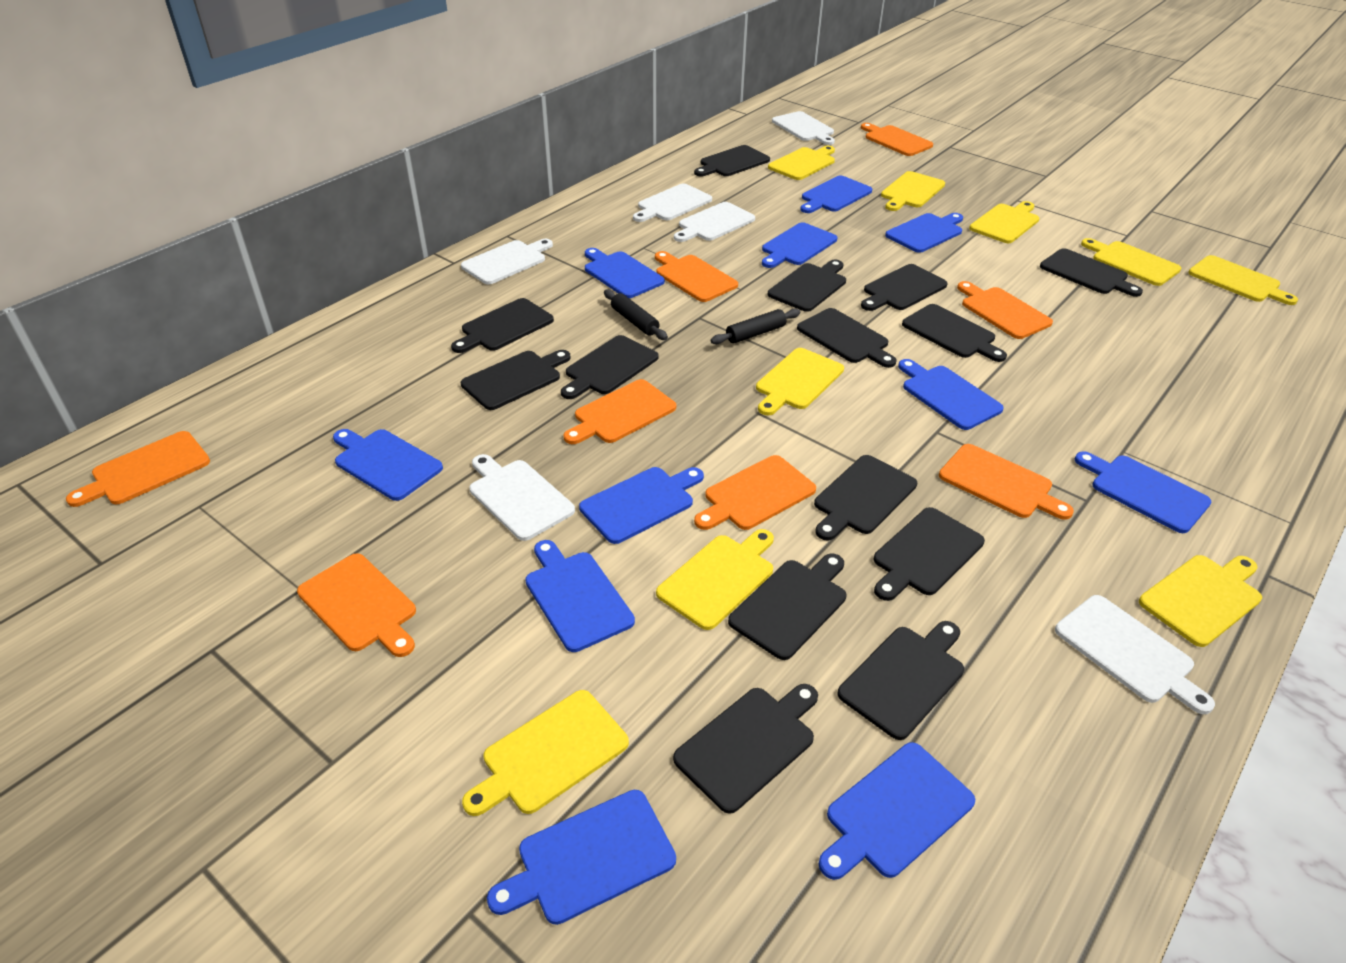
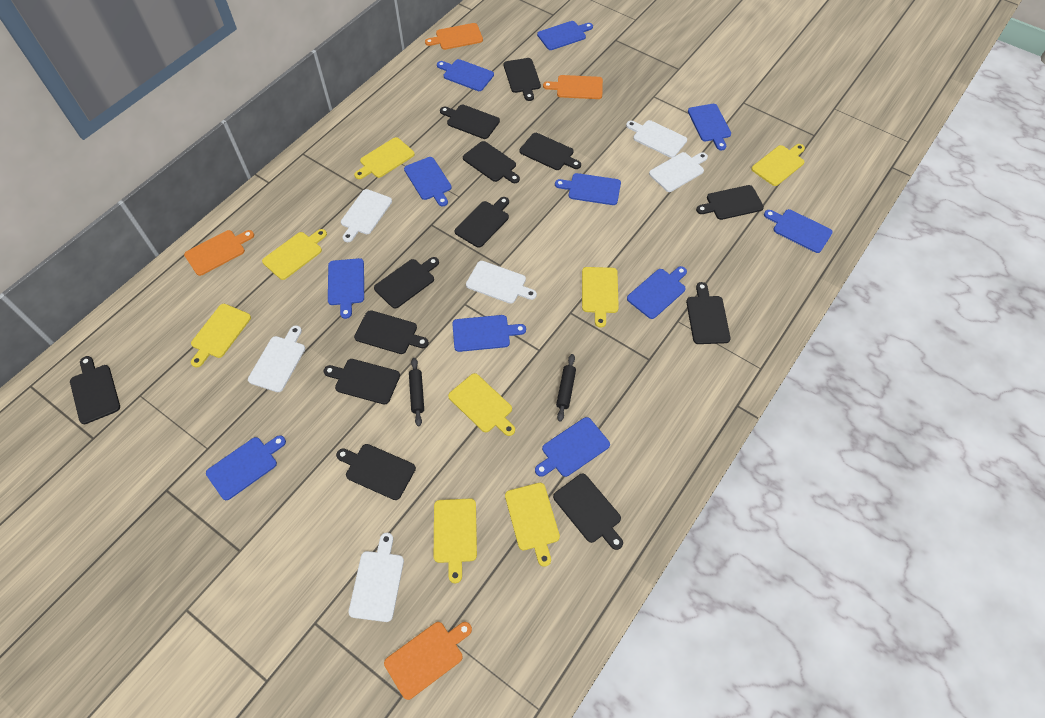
black cutting board: 14 -> 13
orange cutting board: 8 -> 4
yellow cutting board: 9 -> 8

